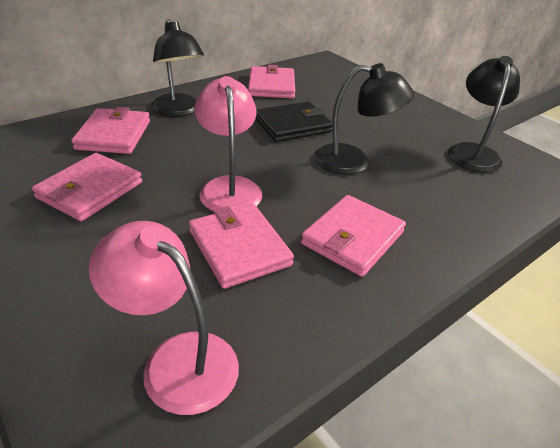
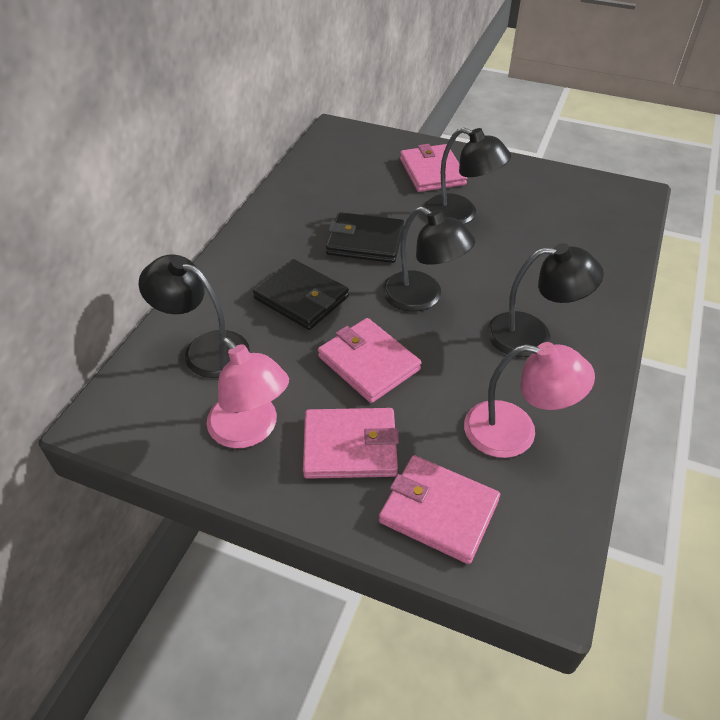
black lamp: 3 -> 4
black wallet: 1 -> 2
pink wallet: 5 -> 4

